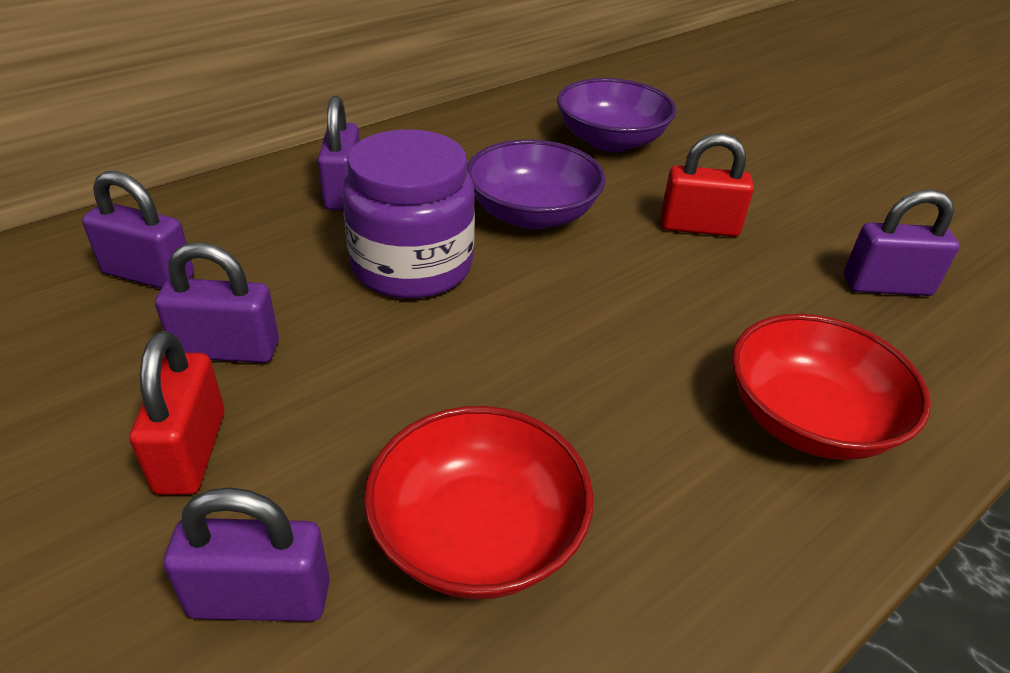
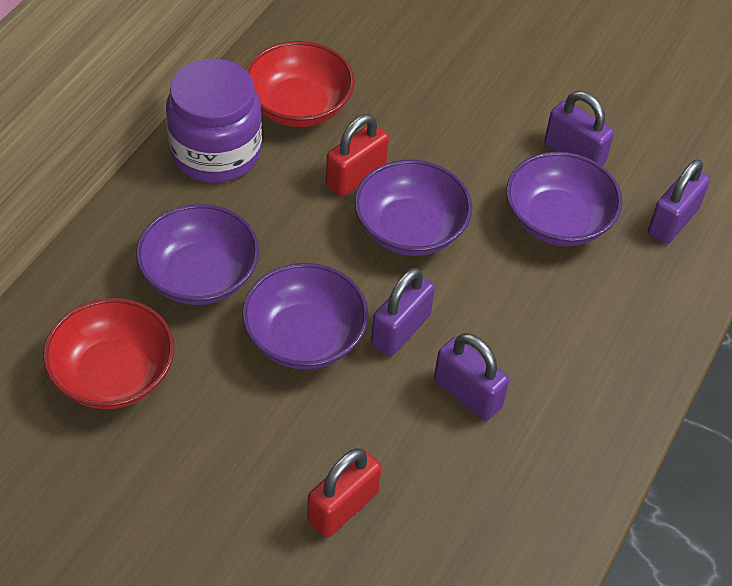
purple bowl: 2 -> 4
purple padlock: 5 -> 4

